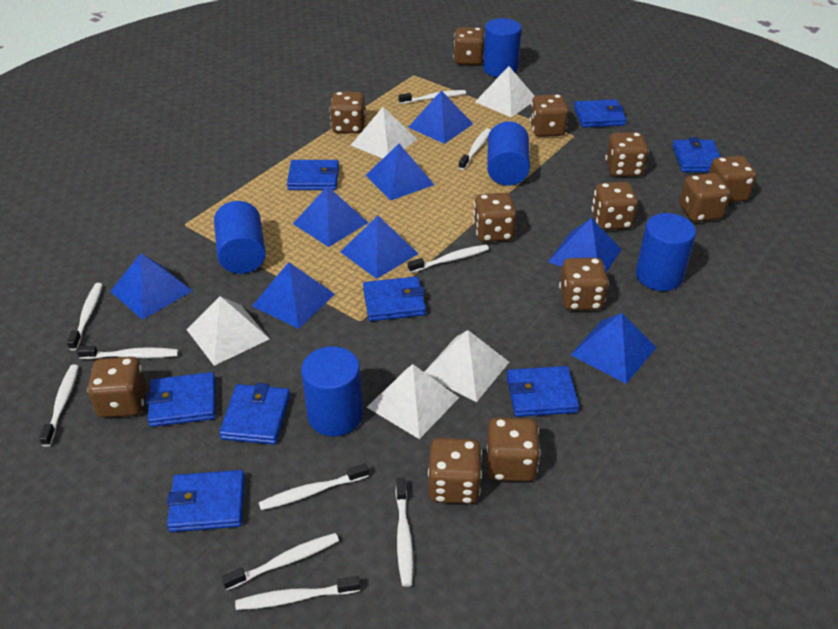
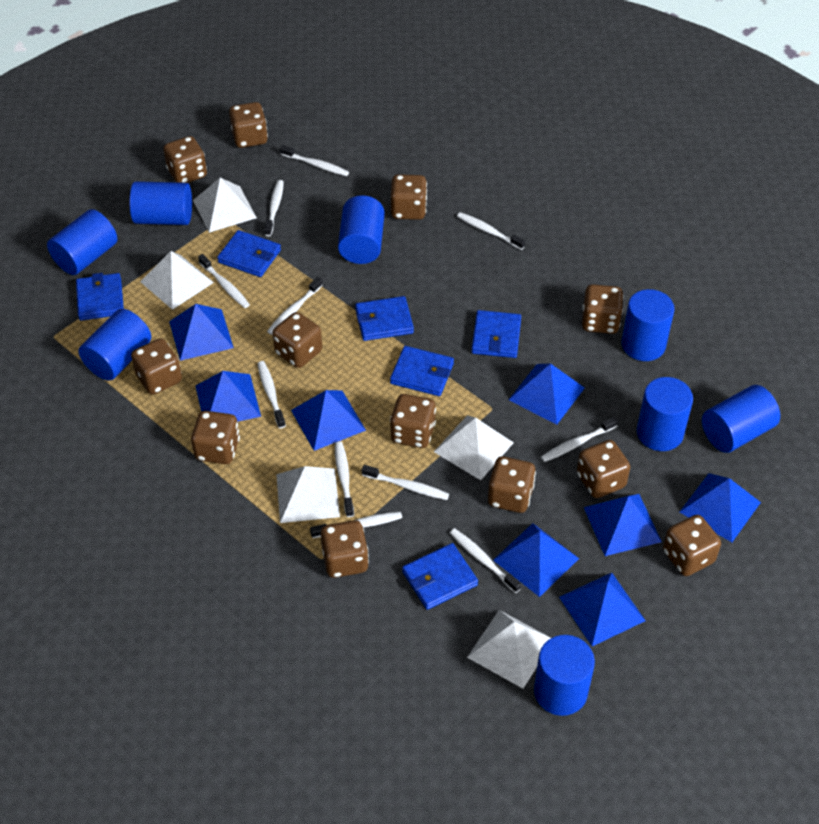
blue cylinder: 5 -> 8
blue wallet: 8 -> 6
white toothbrush: 10 -> 11

